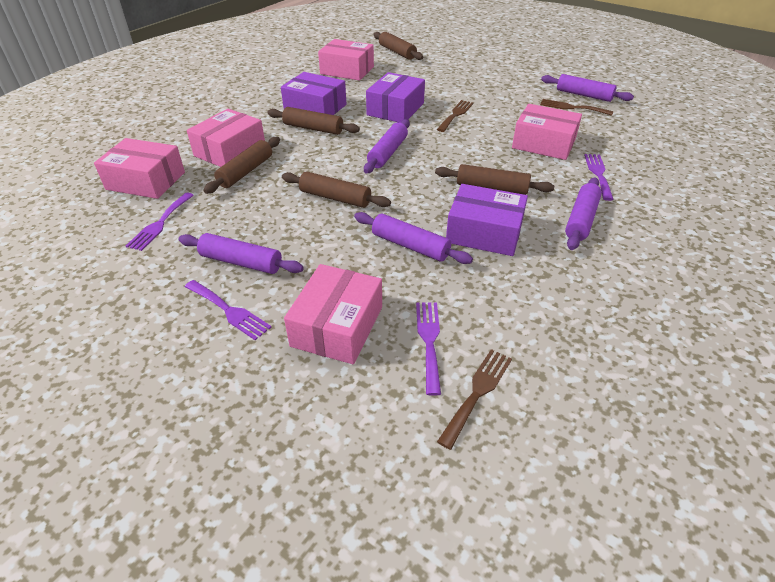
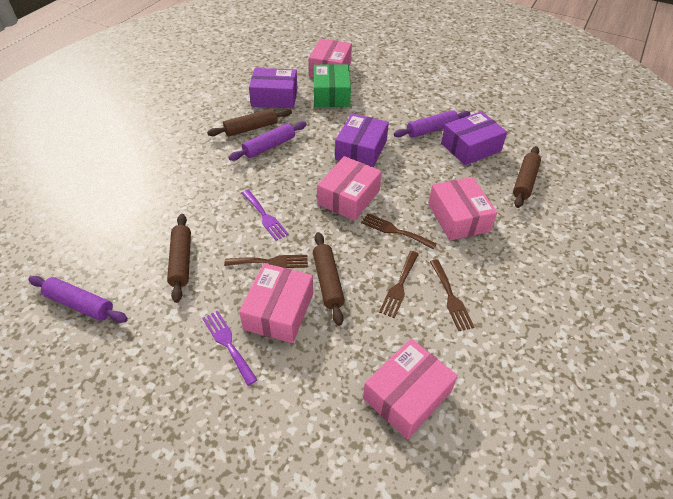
brown fork: 3 -> 4
brown rolling pin: 5 -> 4
green box: 0 -> 1
purple fork: 4 -> 2
purple rolling pin: 5 -> 3

